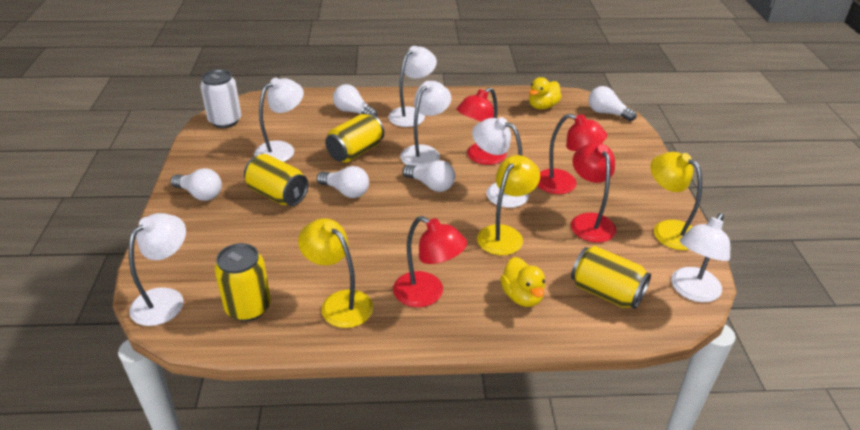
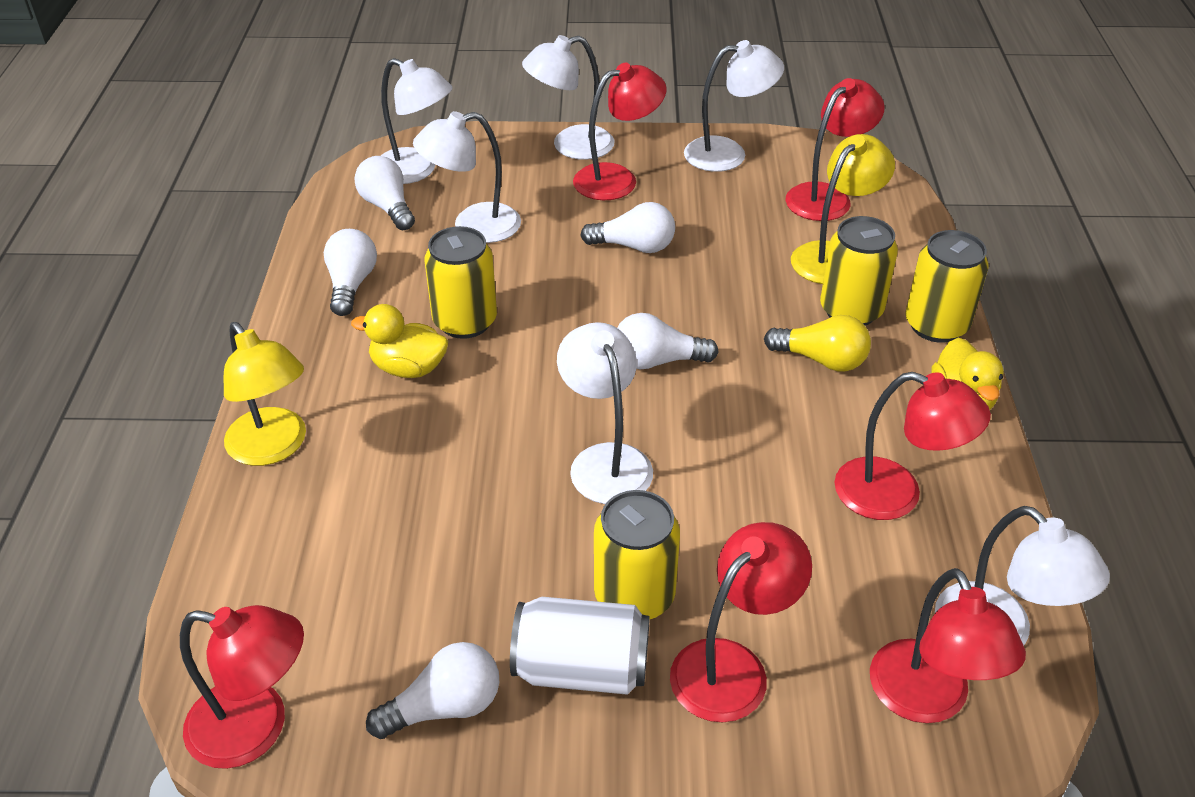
red lamp: 4 -> 6
yellow lamp: 3 -> 2
yellow light bulb: 0 -> 1

